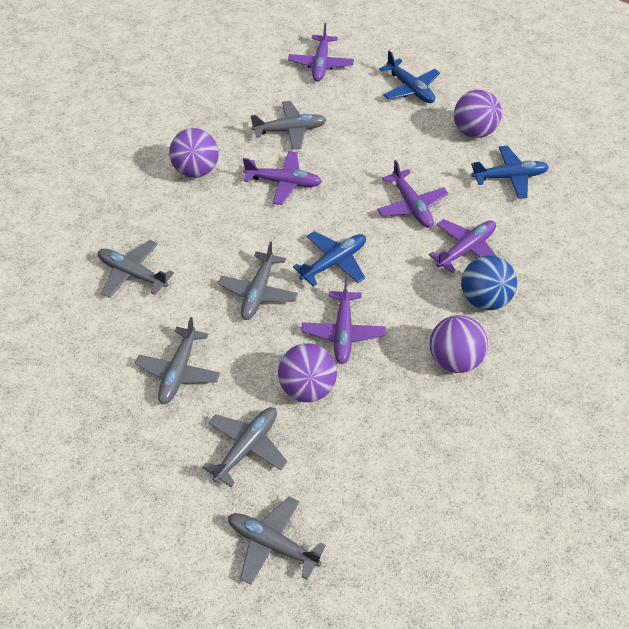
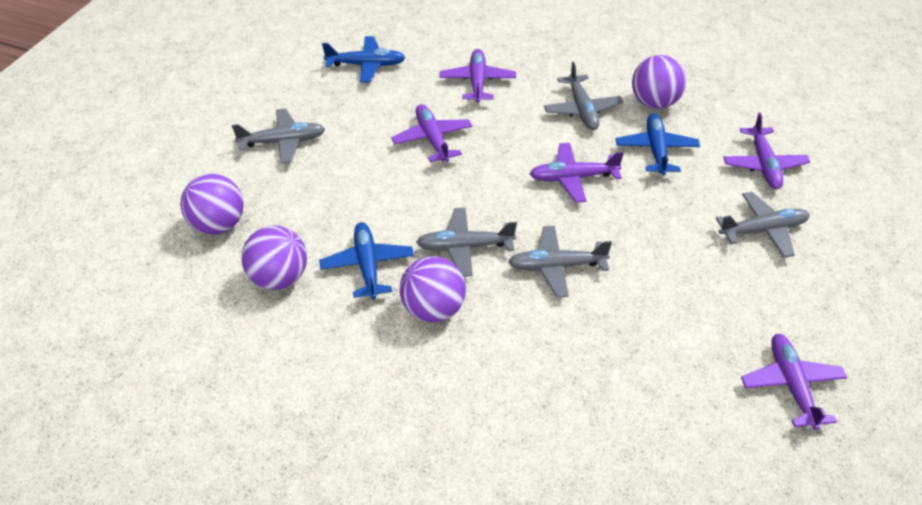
blue ball: 1 -> 0
grey plane: 6 -> 5

